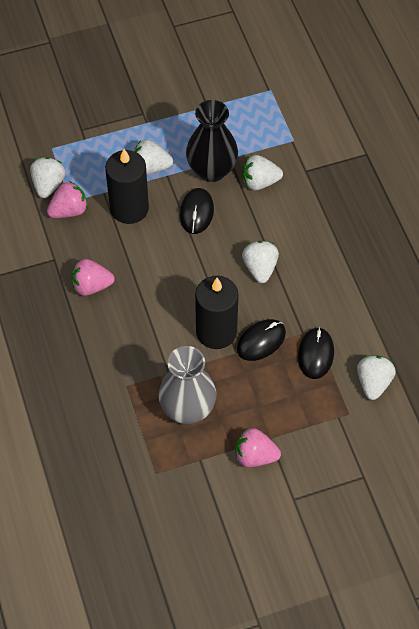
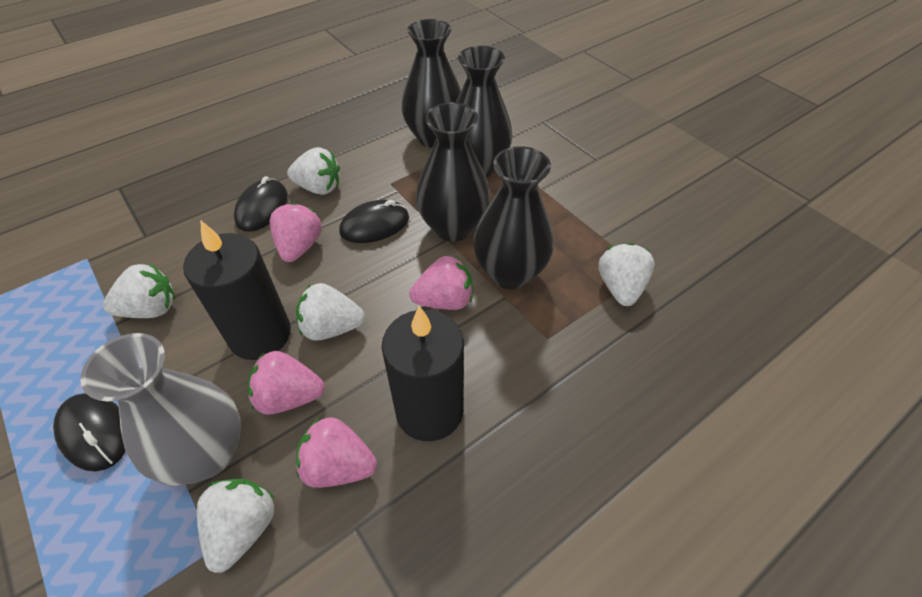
black vase: 1 -> 4
pink strawberry: 3 -> 4

